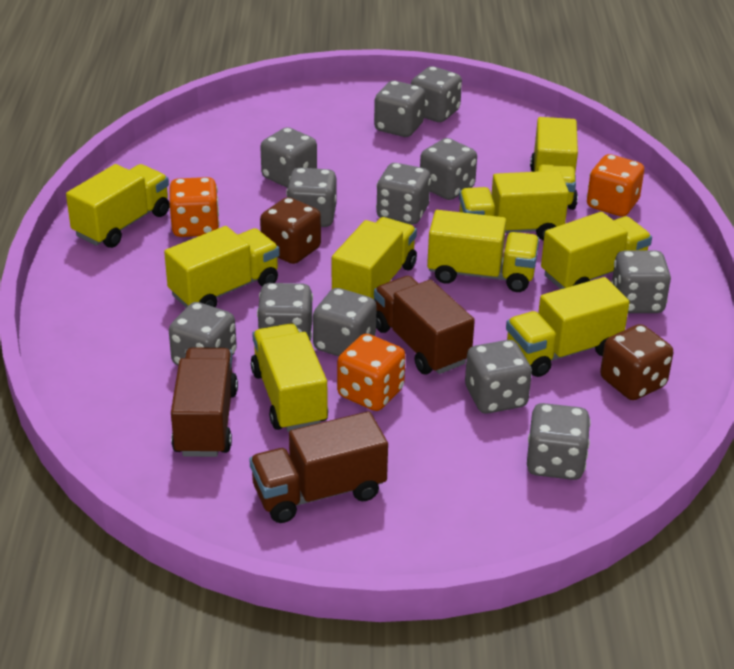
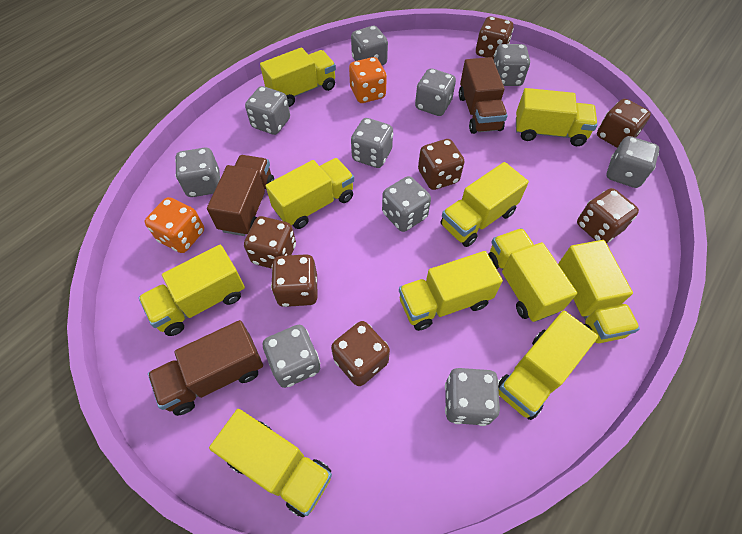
brown dice: 2 -> 7
grey dice: 12 -> 10
orange dice: 3 -> 2
yellow truck: 9 -> 10

